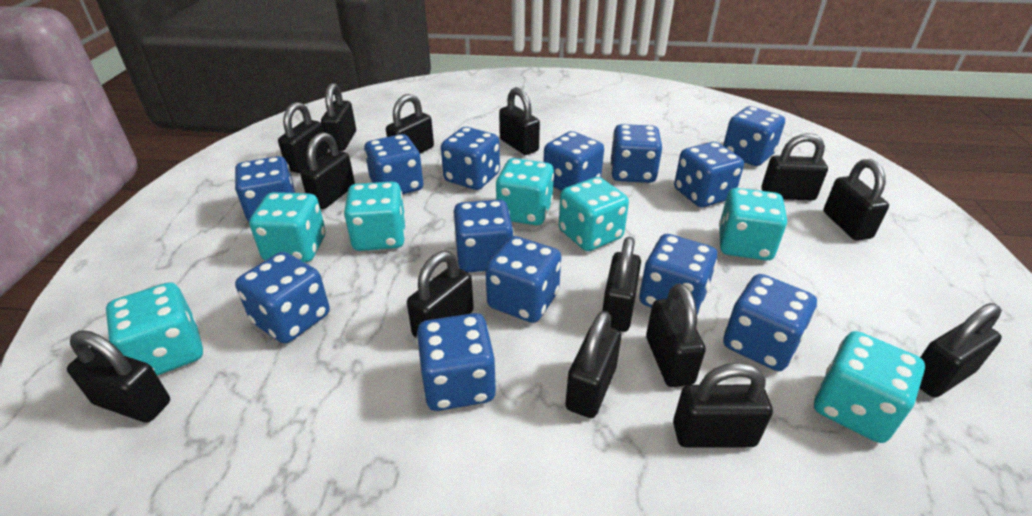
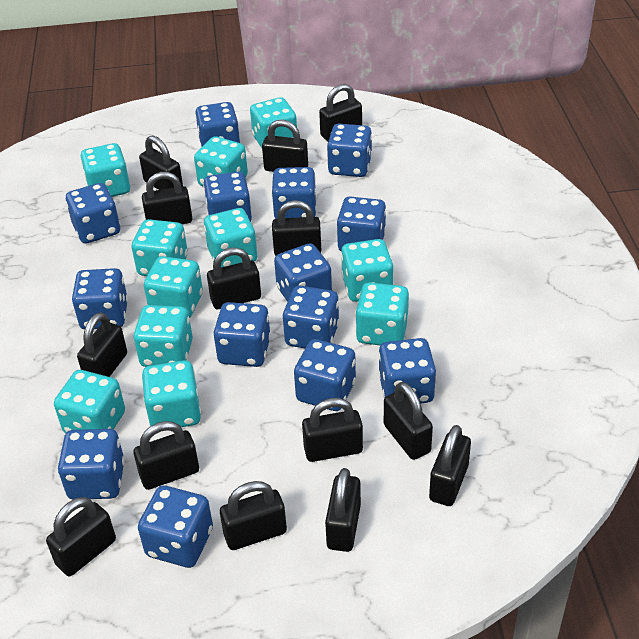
blue dice: 13 -> 14
turquoise dice: 7 -> 11

